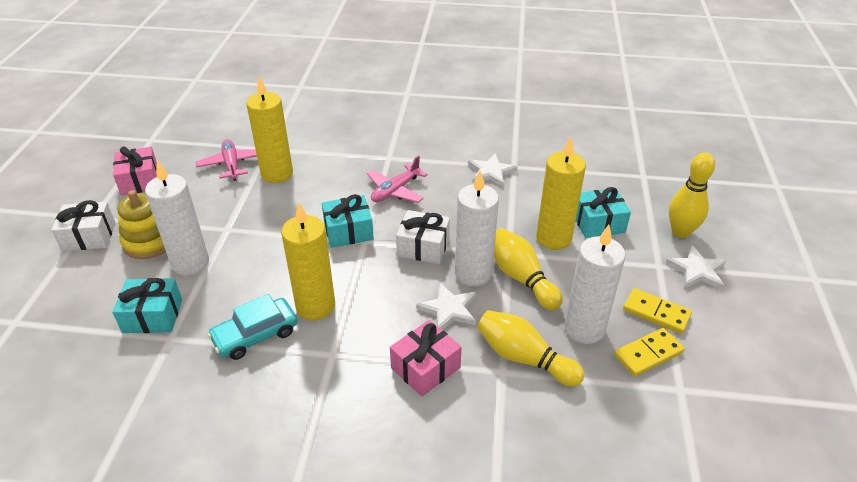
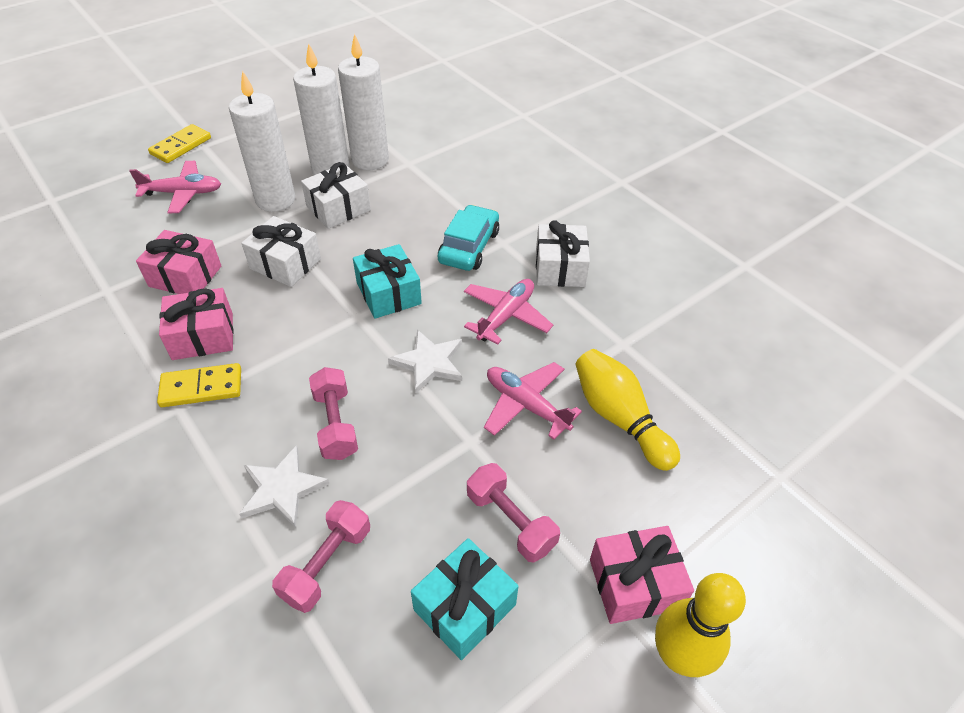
pink dumbbell: 0 -> 3
pink gift: 2 -> 3
pink plane: 2 -> 3
turquoise gift: 3 -> 2
white gift: 2 -> 3
white star: 3 -> 2
yellow bowling pin: 3 -> 2
yellow candle: 3 -> 0
yellow stacking toy: 1 -> 0

